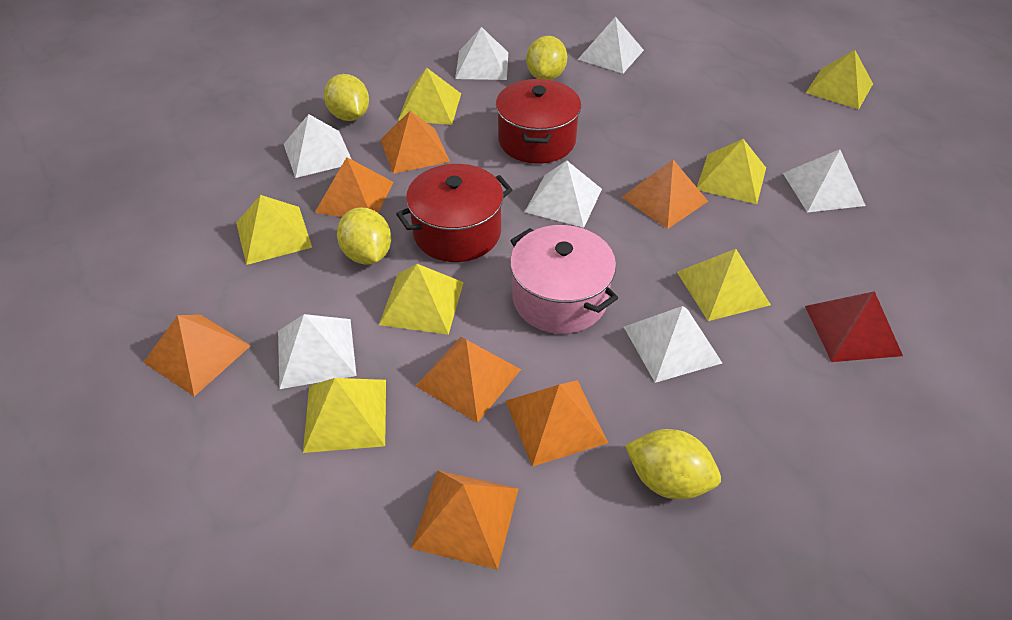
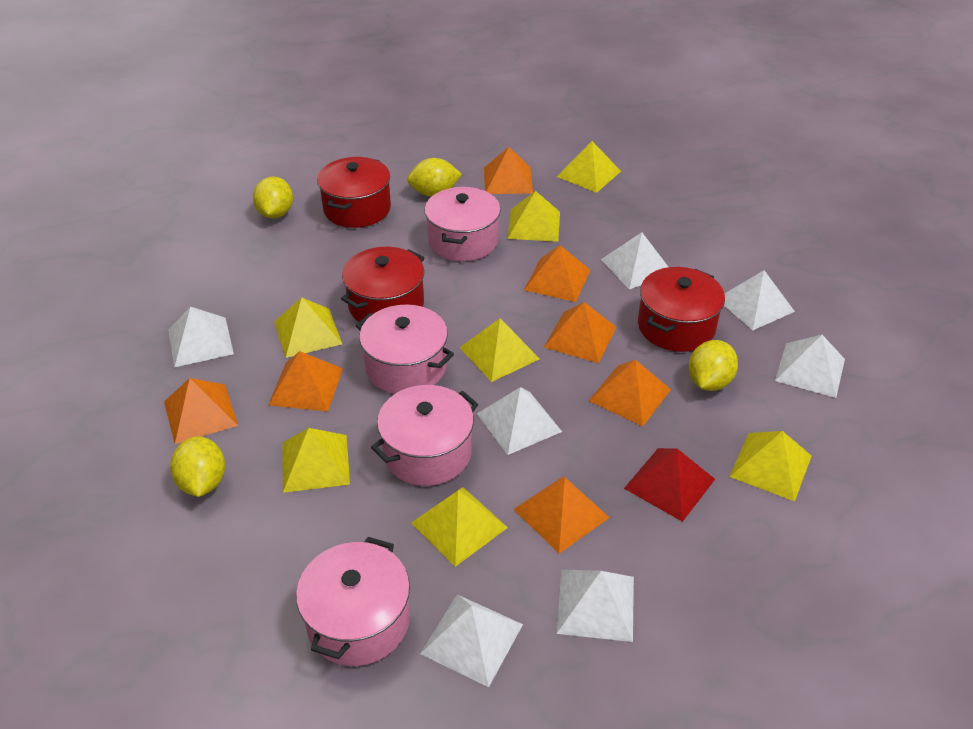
pink pot: 1 -> 4
red pot: 2 -> 3

